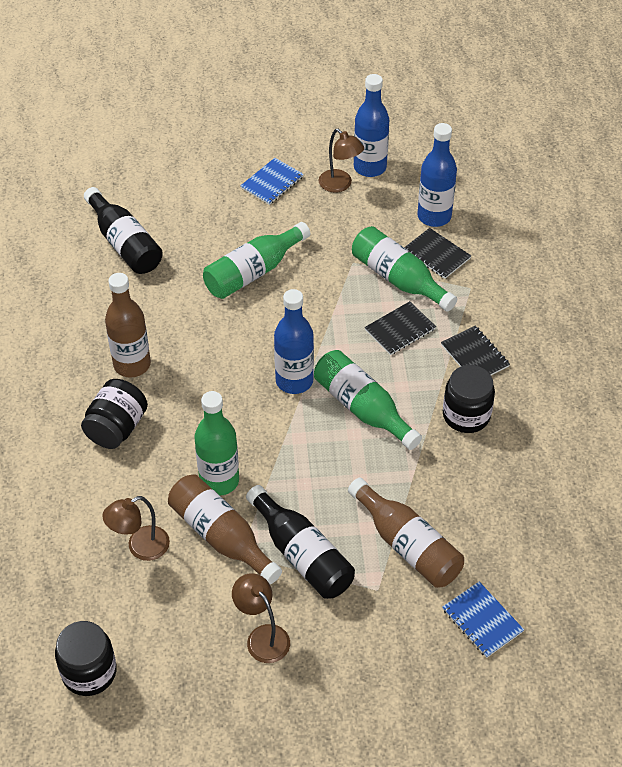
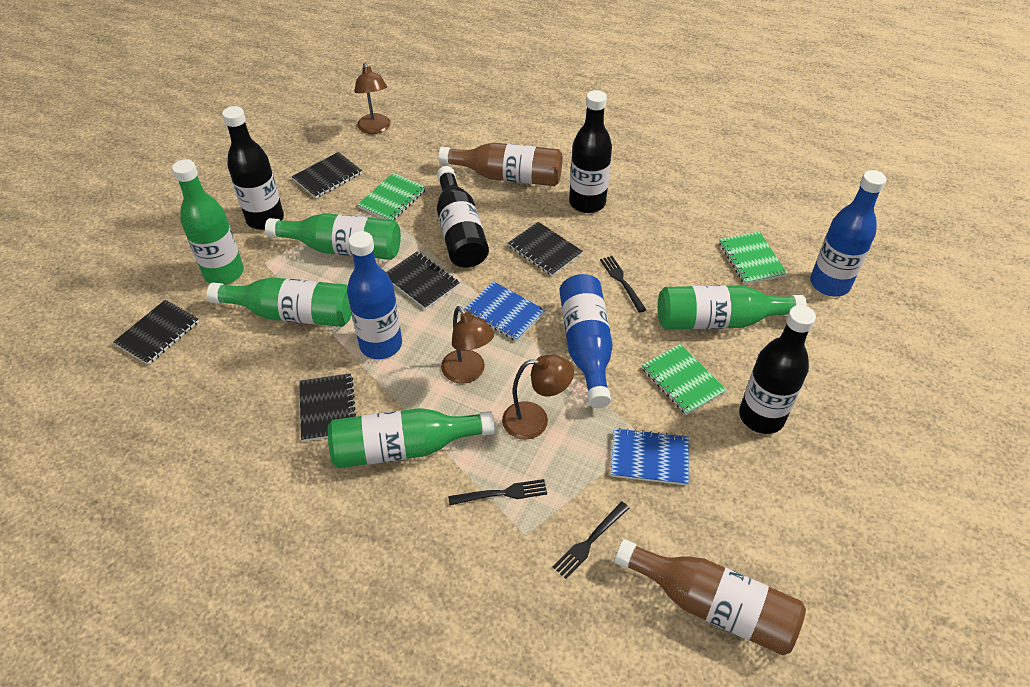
black bottle: 2 -> 4
black fork: 0 -> 3
black jar: 3 -> 0
black notebook: 3 -> 5
brown bottle: 3 -> 2
green bottle: 4 -> 5
green notebook: 0 -> 3

